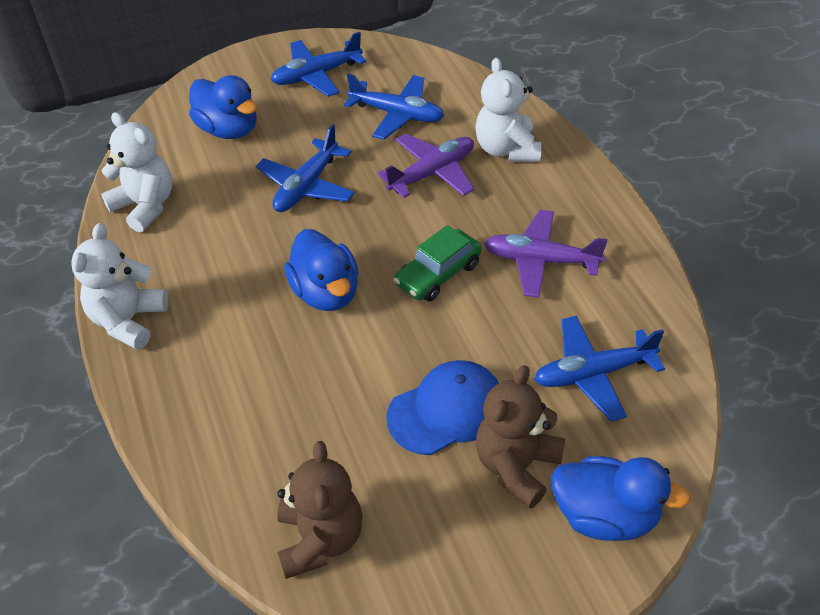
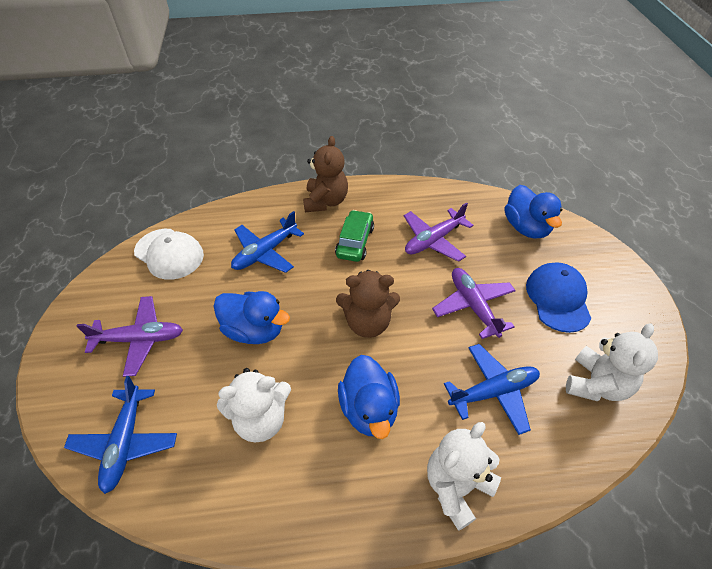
blue plane: 4 -> 3
purple plane: 2 -> 3
white cap: 0 -> 1

